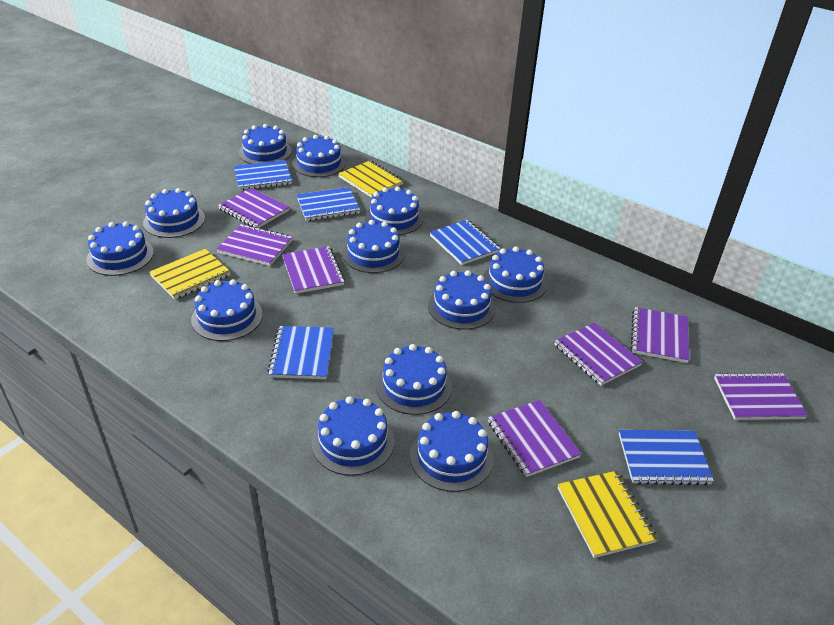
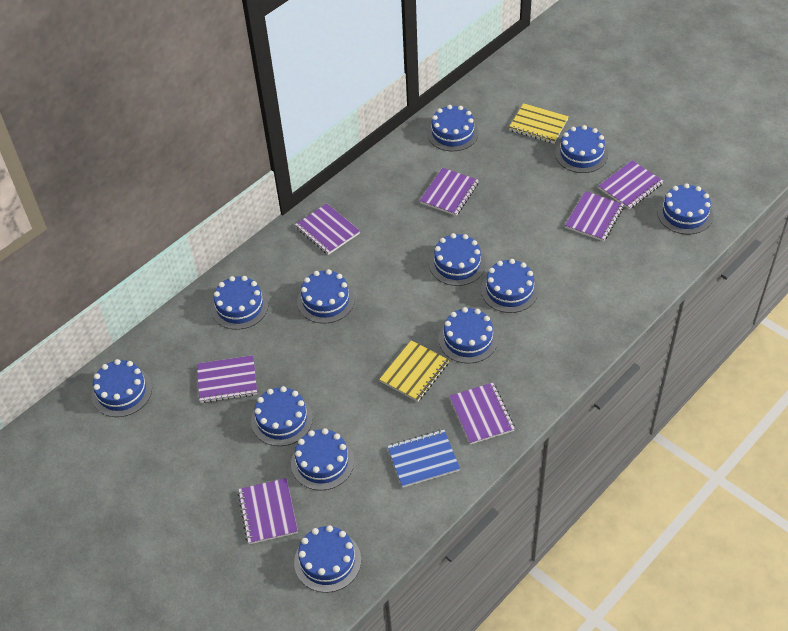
blue notebook: 5 -> 1
yellow notebook: 3 -> 2

